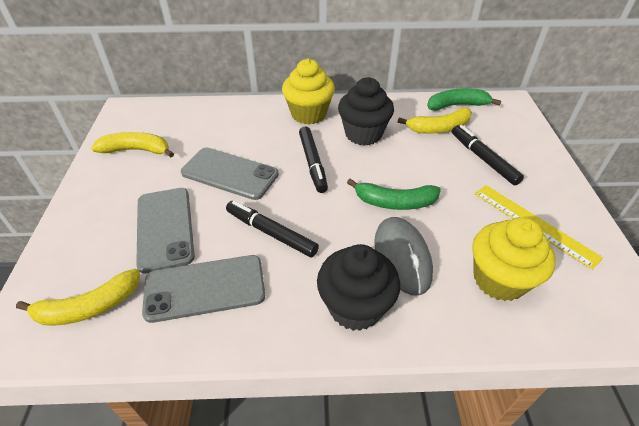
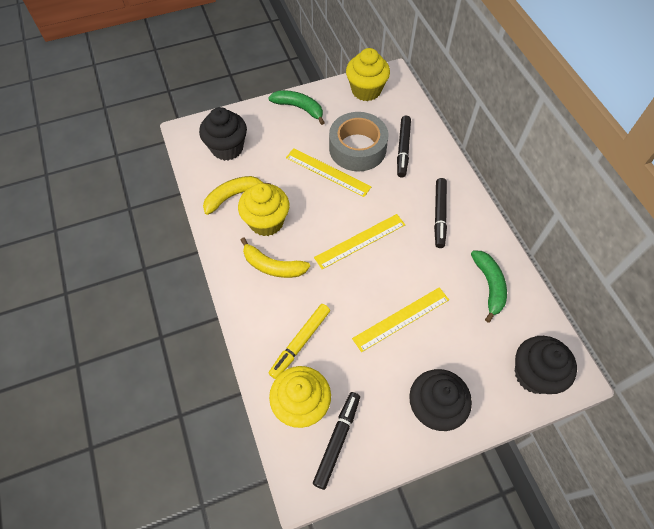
black cupcake: 2 -> 3
grey mouse: 1 -> 0
grey phone: 3 -> 0
grey tape: 0 -> 1
yellow banana: 3 -> 2
yellow cupcake: 2 -> 3
yellow marker: 0 -> 1
yellow ruler: 1 -> 3

